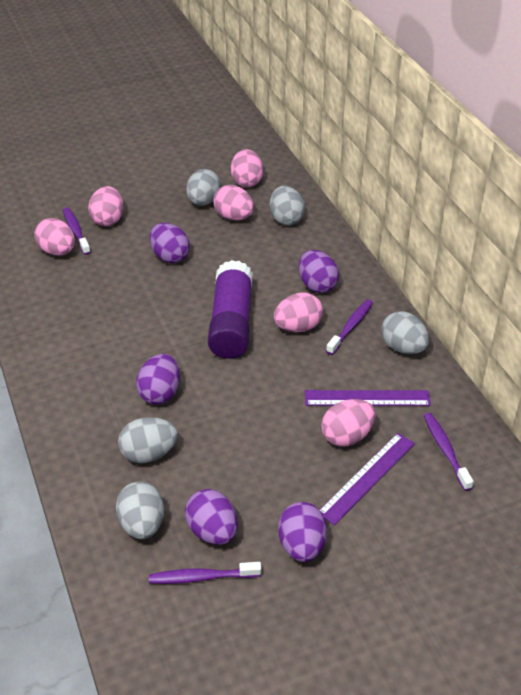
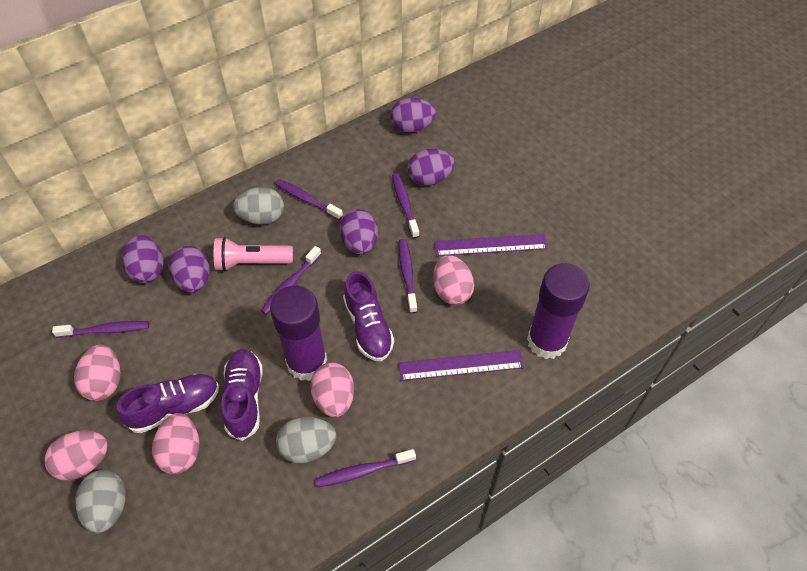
grey egg: 5 -> 3
pink egg: 6 -> 5
pink flashlight: 0 -> 1
purple glue stick: 1 -> 2
purple shoe: 0 -> 3
purple toothbrush: 4 -> 6

